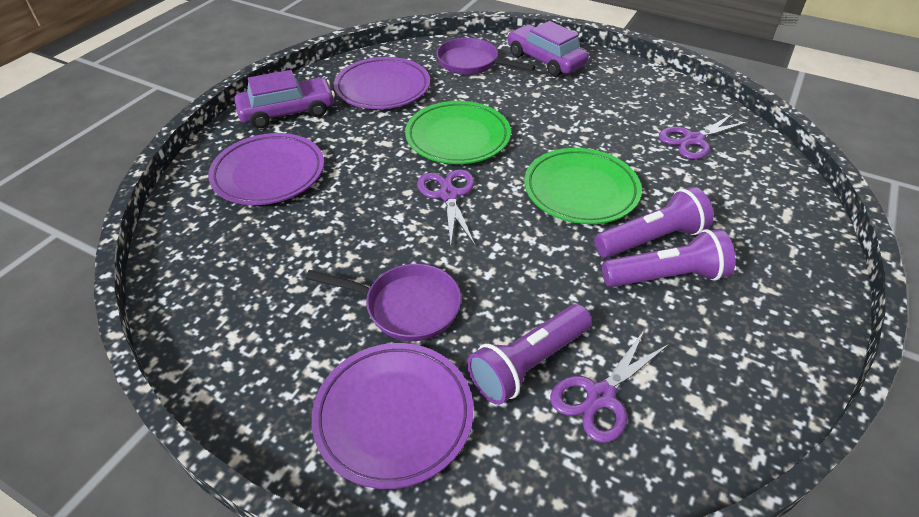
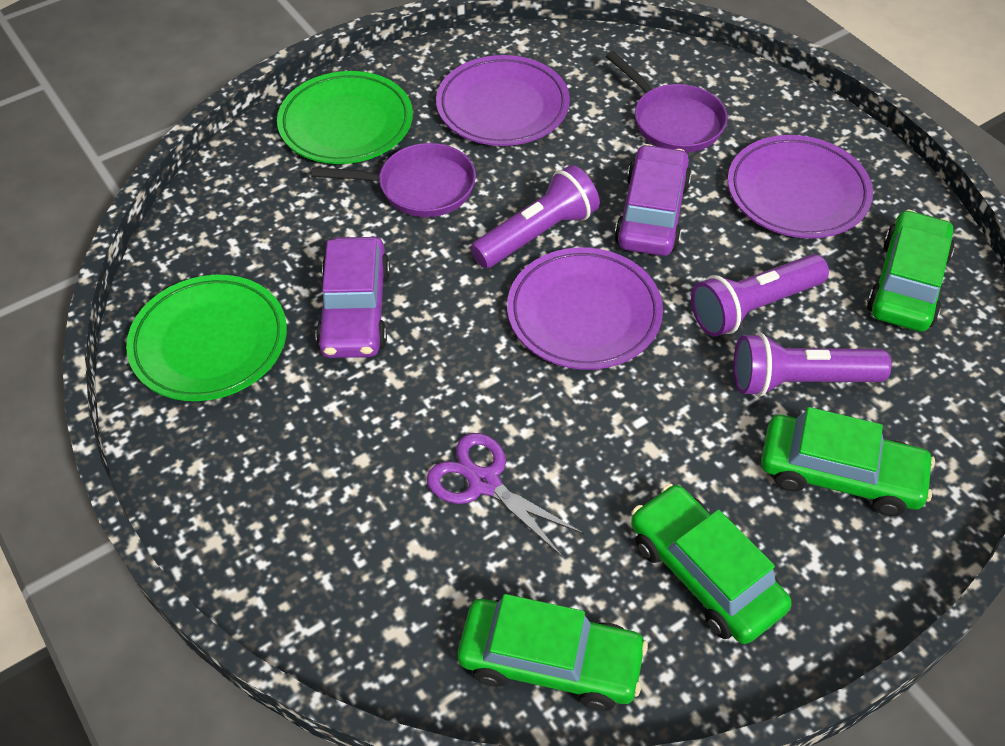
green car: 0 -> 4
purple scissors: 3 -> 1

